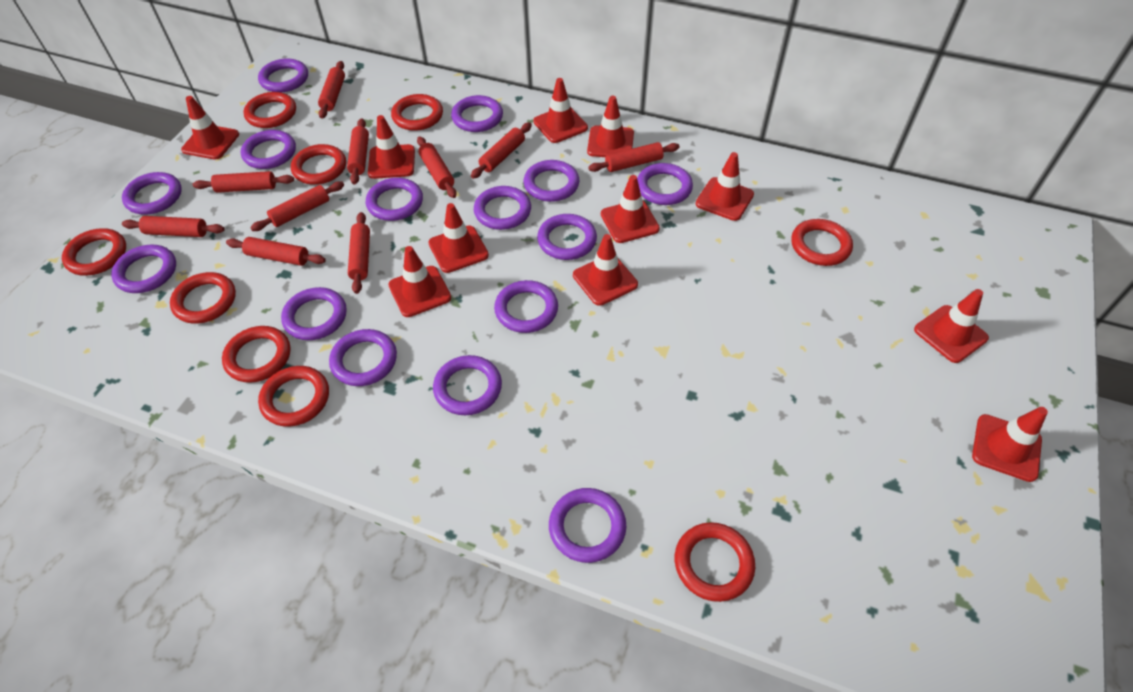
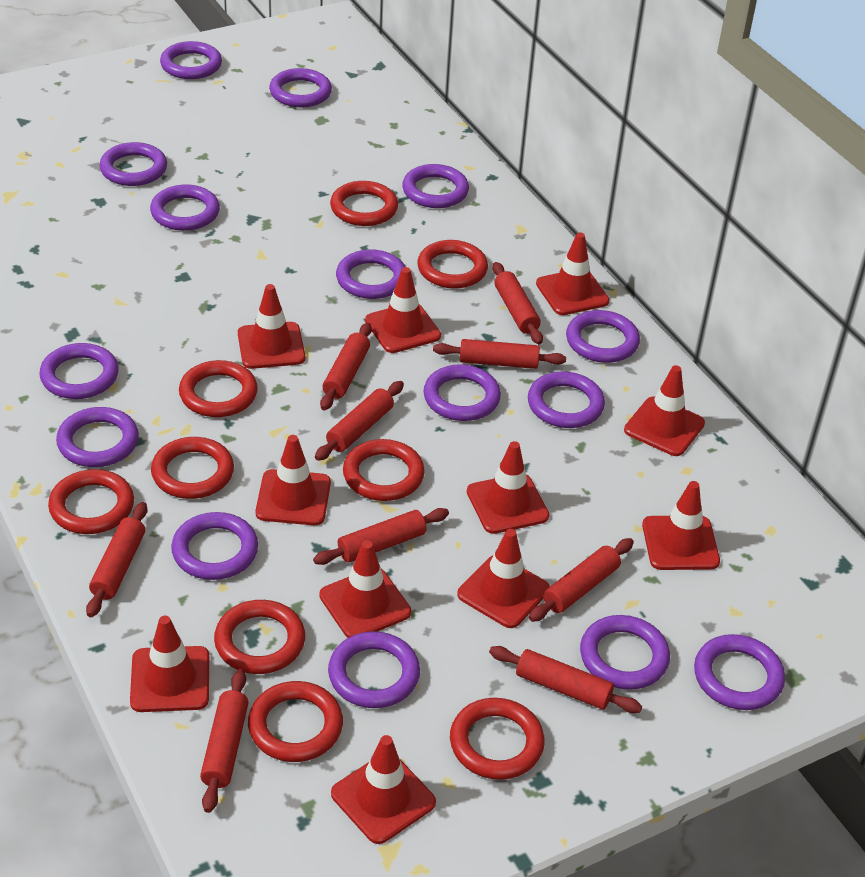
red rolling pin: 10 -> 9

